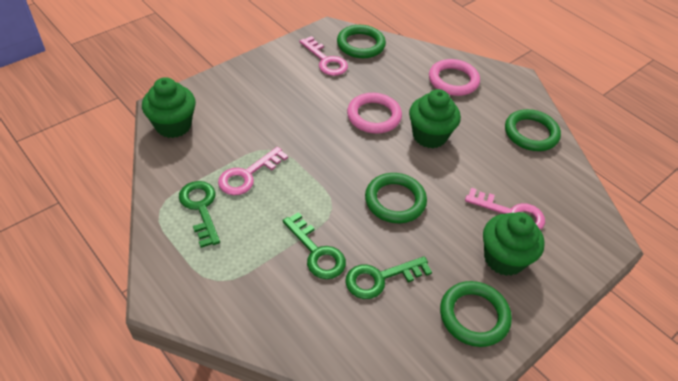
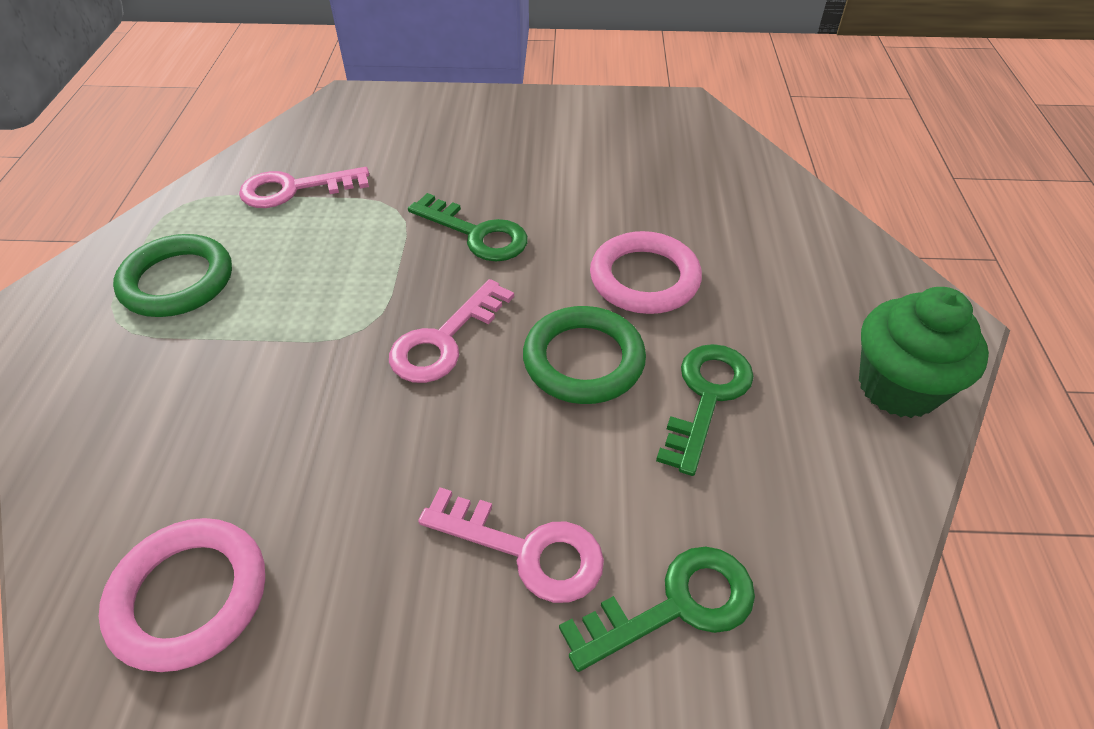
green cupcake: 3 -> 1
green ring: 4 -> 2

